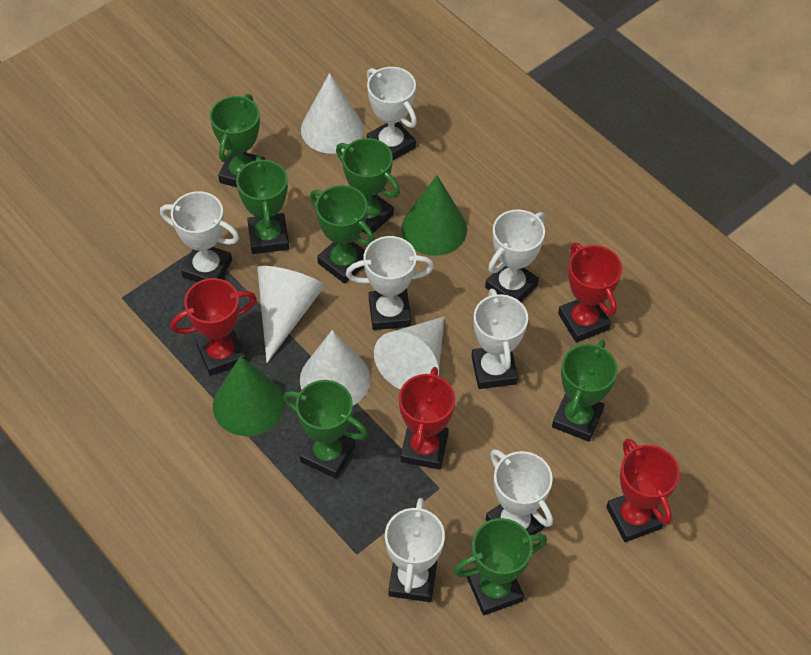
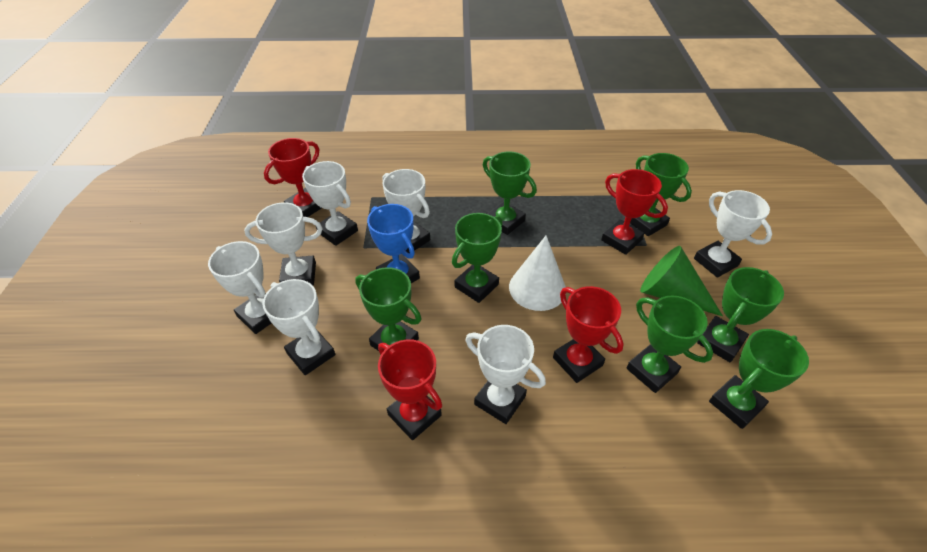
blue trophy: 0 -> 1
green cone: 2 -> 1
white cone: 4 -> 1

